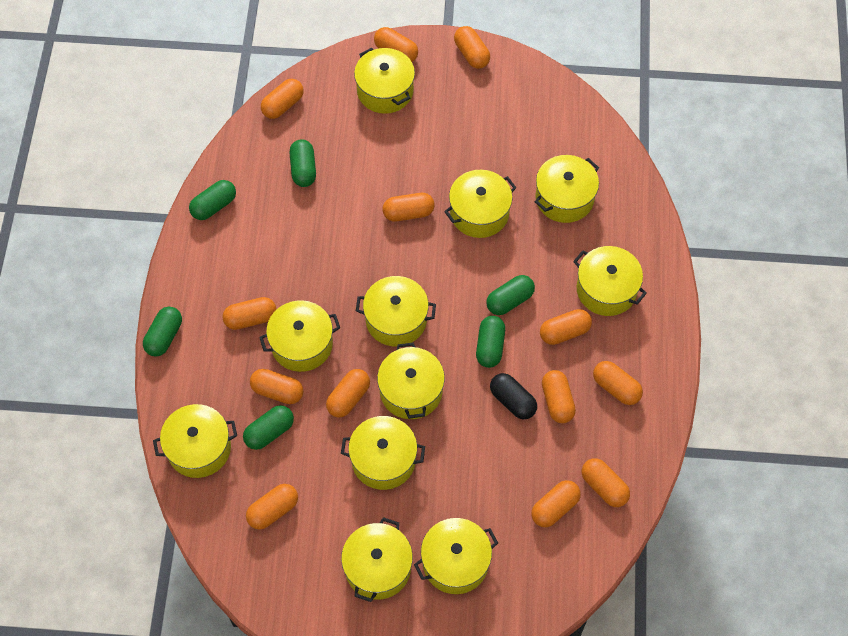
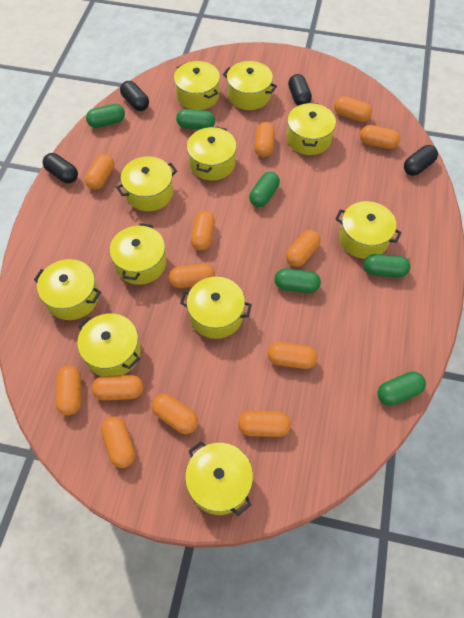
black capsule: 1 -> 4

